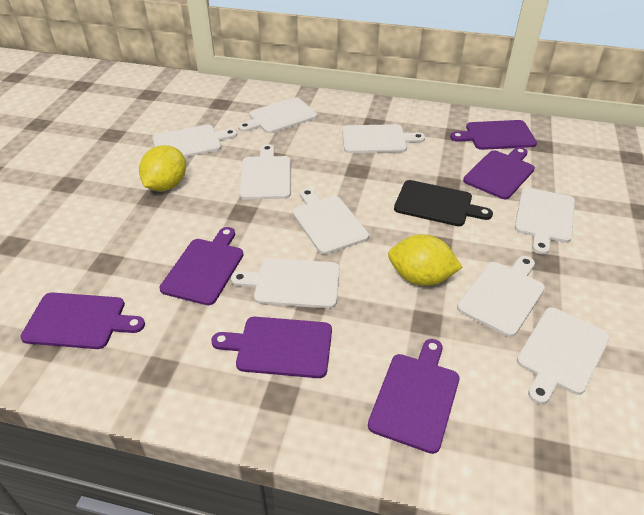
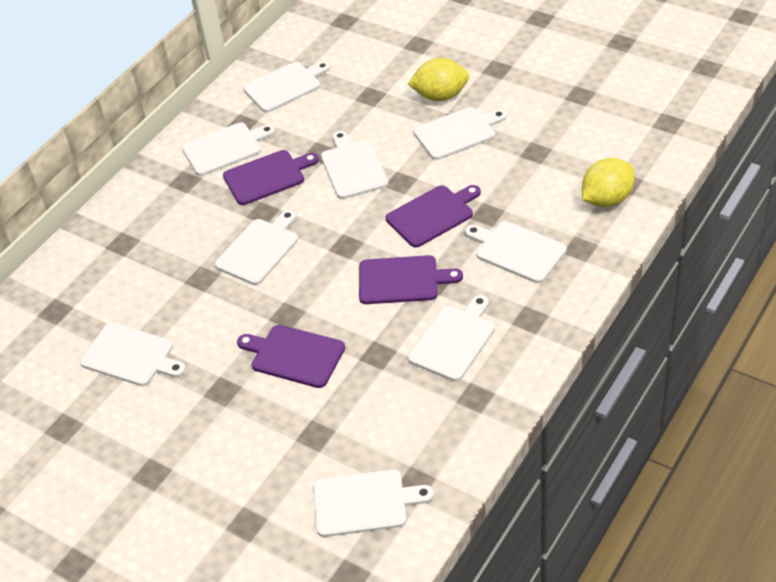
black cutting board: 1 -> 0
purple cutting board: 6 -> 4

